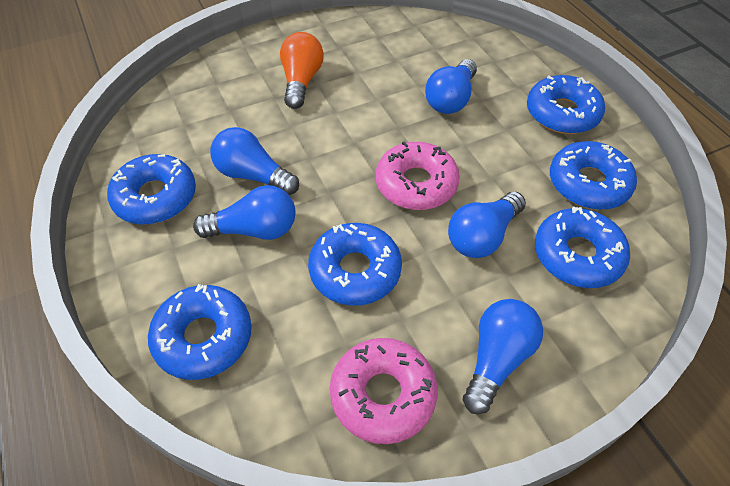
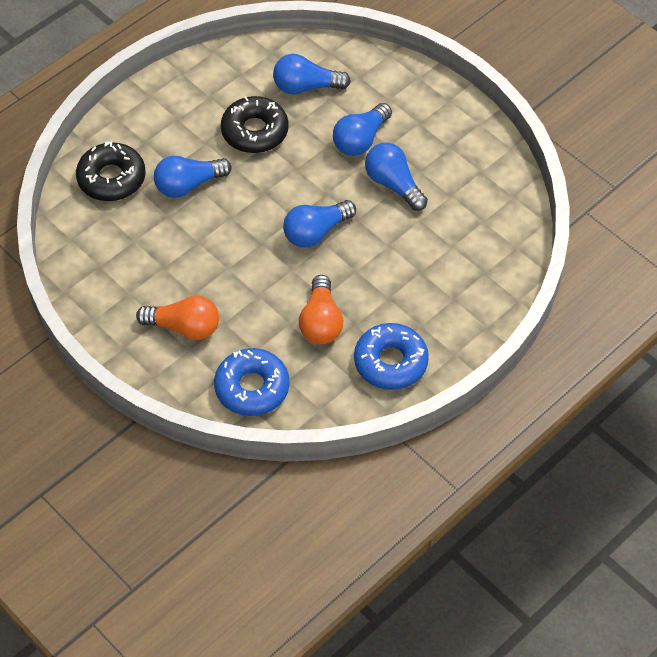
black donut: 0 -> 2
blue donut: 6 -> 2
orange light bulb: 1 -> 2
pink donut: 2 -> 0

